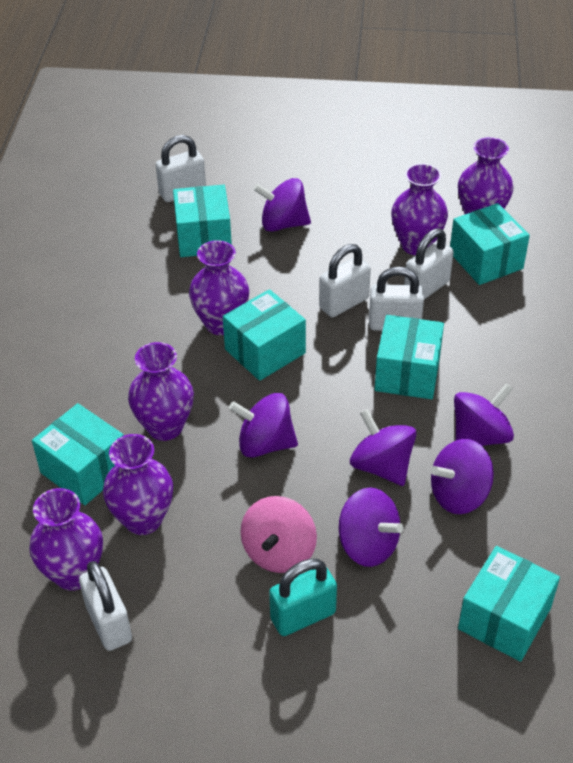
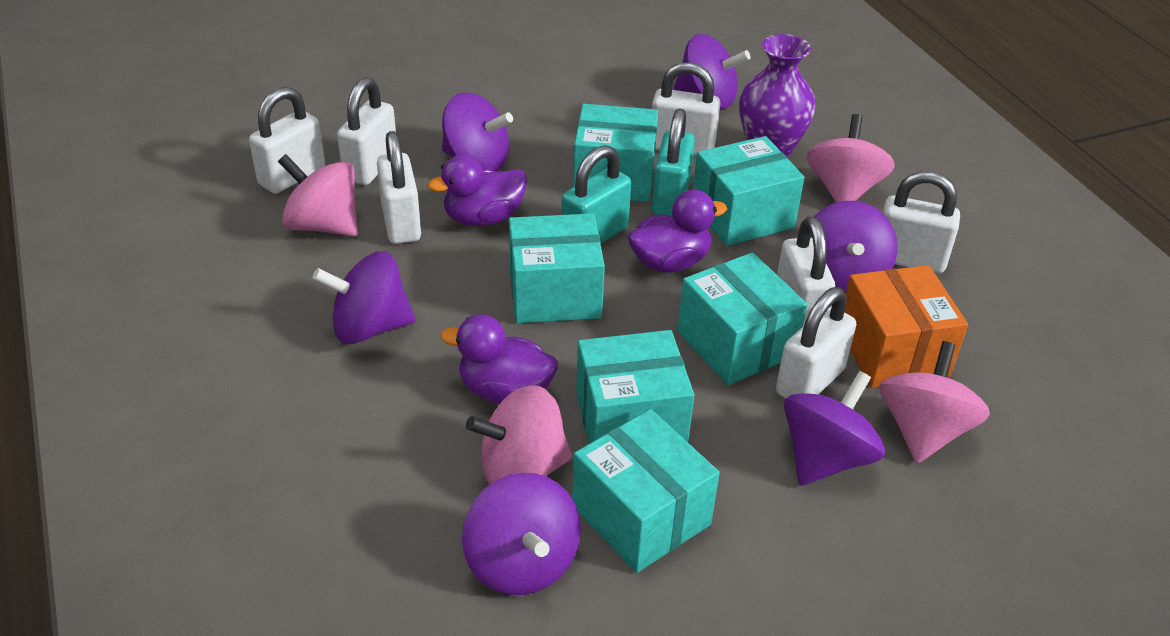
orange box: 0 -> 1
pink spinning top: 1 -> 4
purple duck: 0 -> 3
purple vase: 6 -> 1
turquoise padlock: 1 -> 2
white padlock: 5 -> 7

